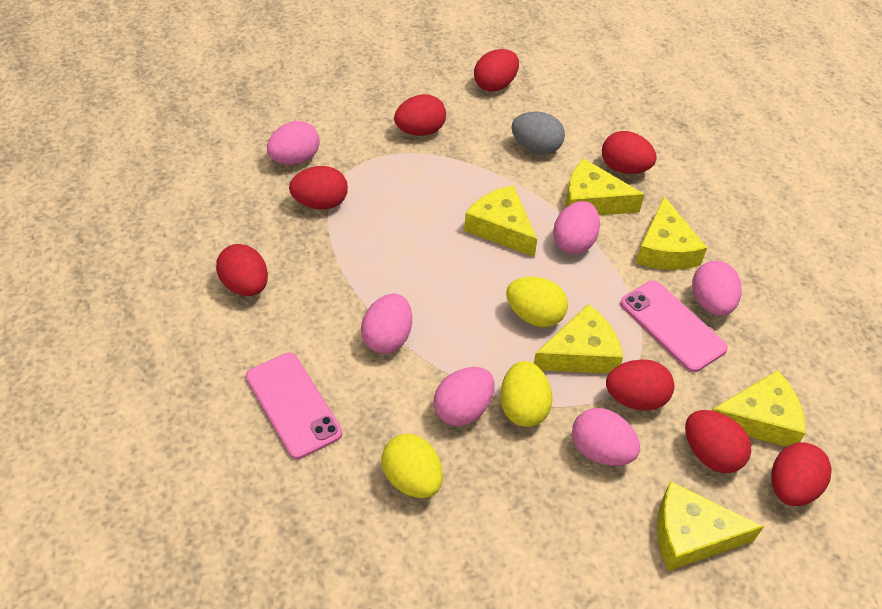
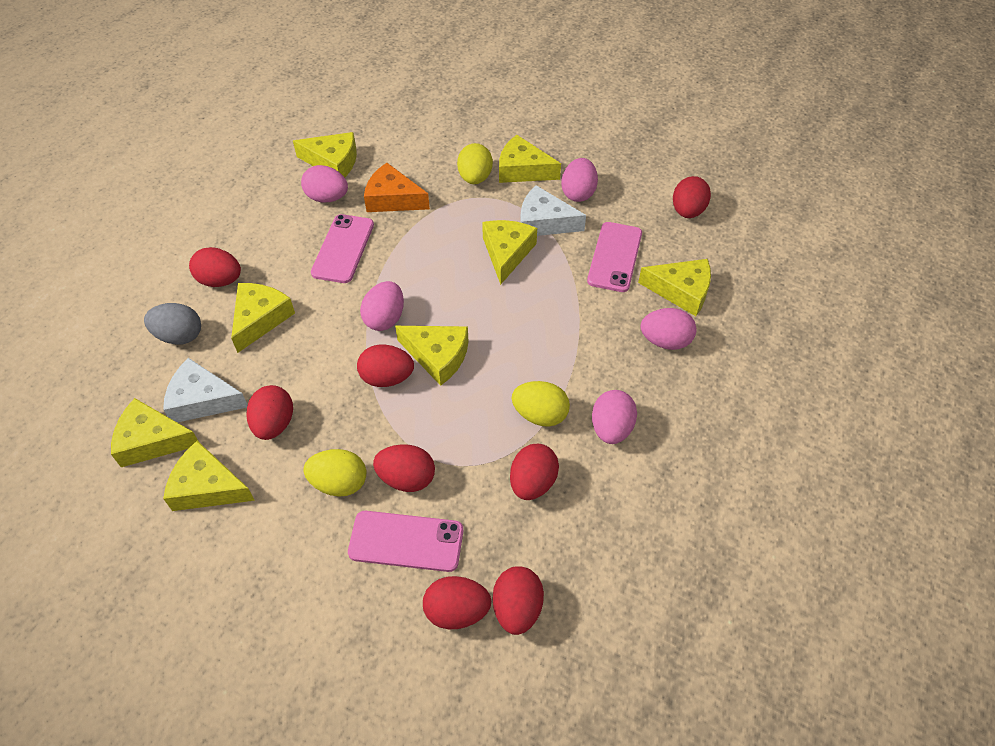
orange cheese: 0 -> 1
pink egg: 6 -> 5
pink phone: 2 -> 3
white cheese: 0 -> 2
yellow cheese: 6 -> 8

